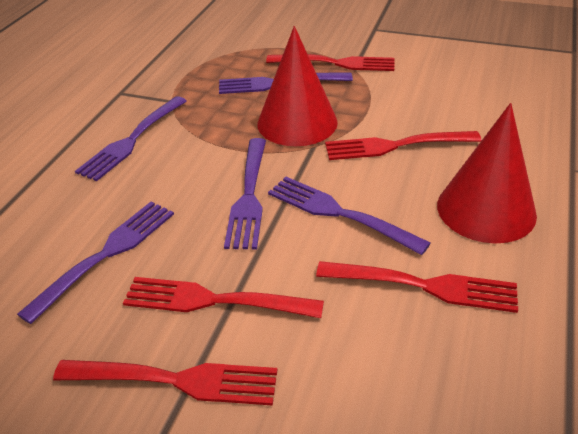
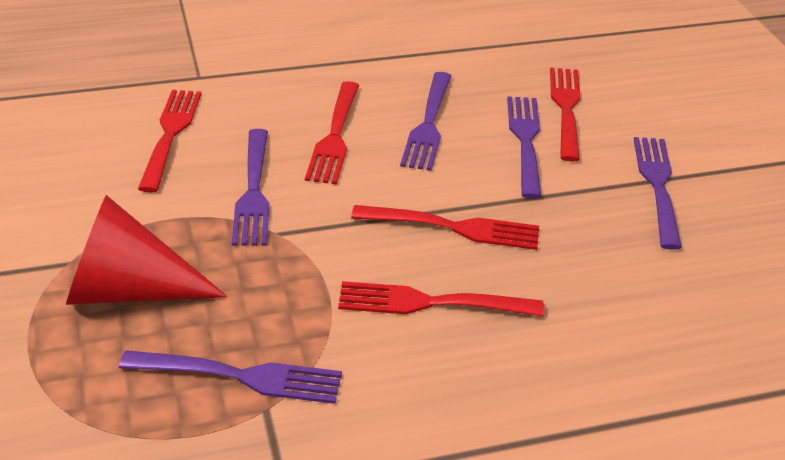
red cone: 2 -> 1

